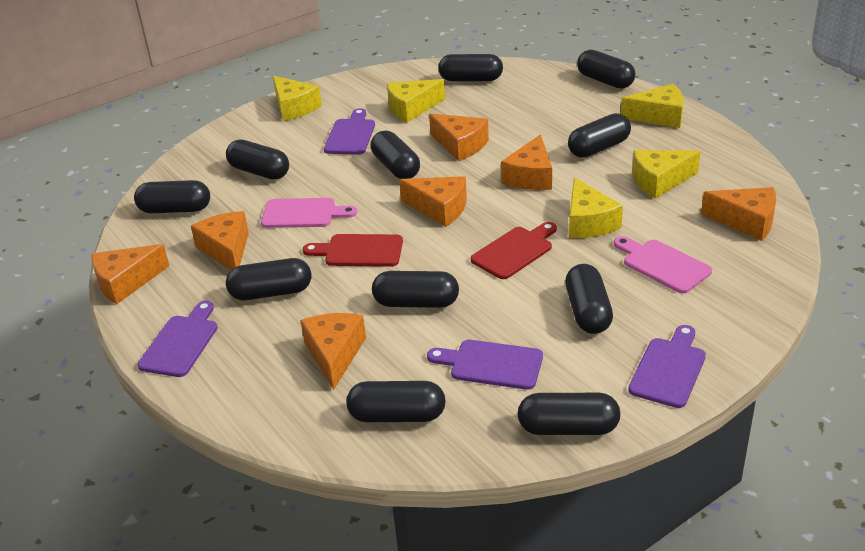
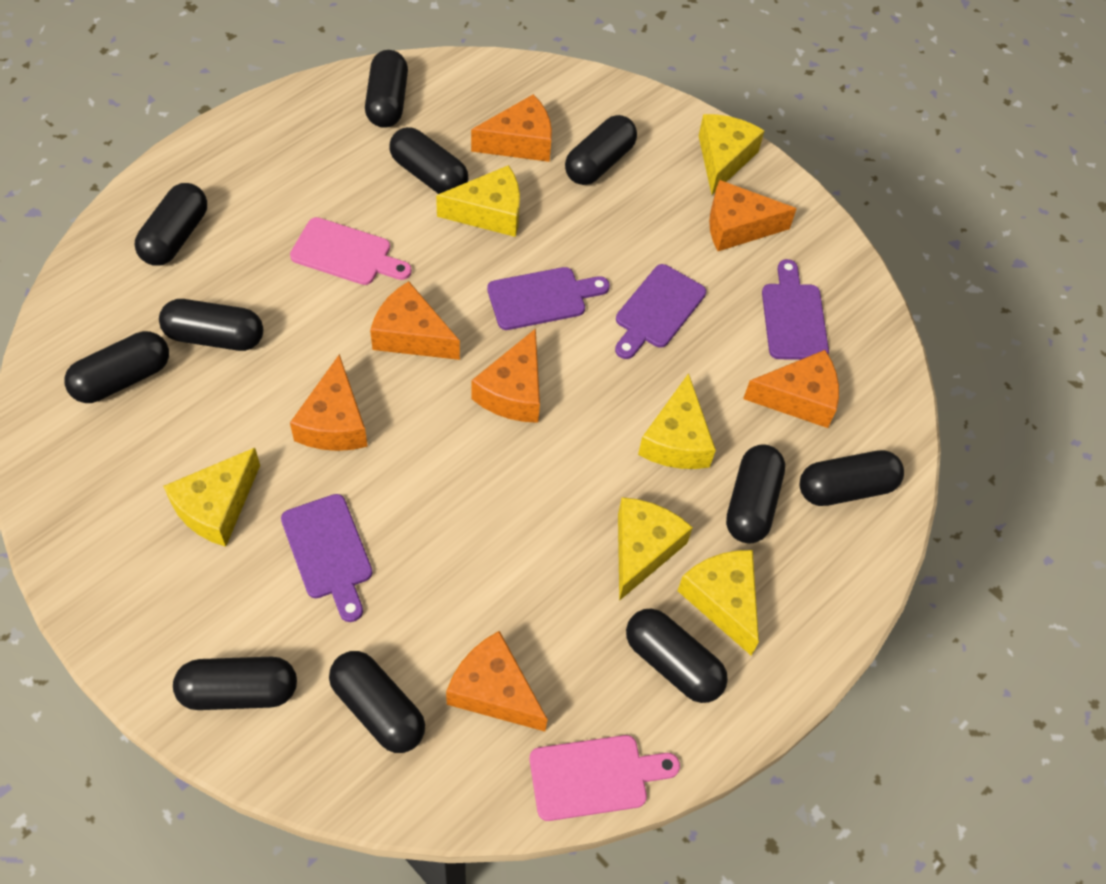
red cutting board: 2 -> 0
yellow cheese: 5 -> 6

